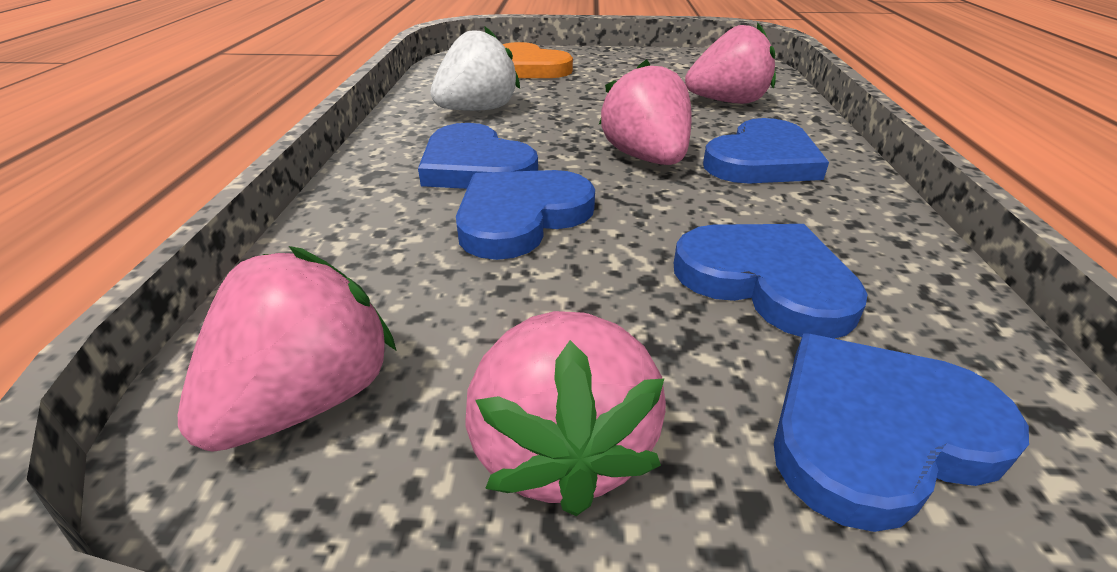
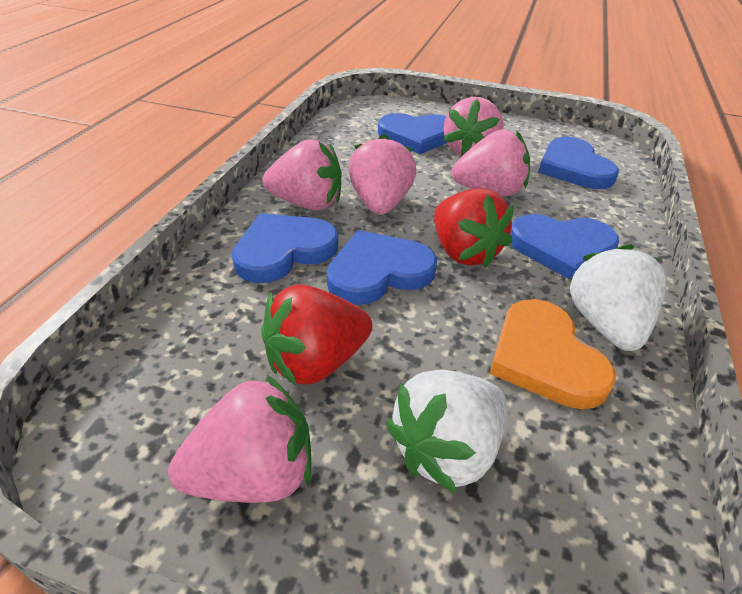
pink strawberry: 4 -> 5
red strawberry: 0 -> 2
white strawberry: 1 -> 2

